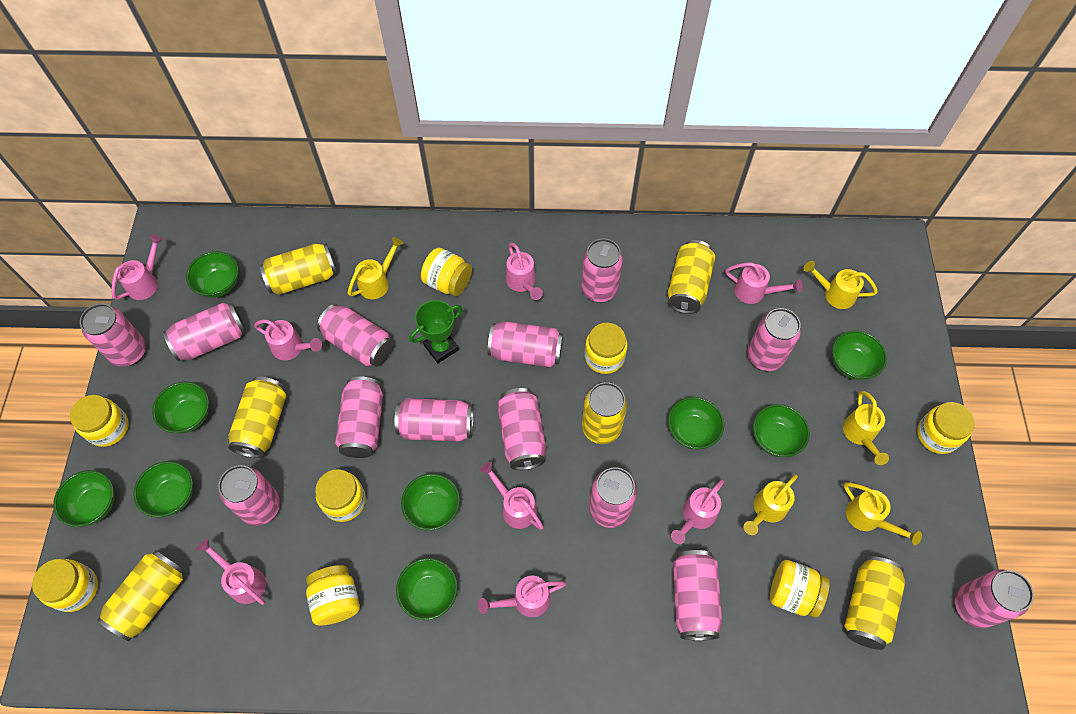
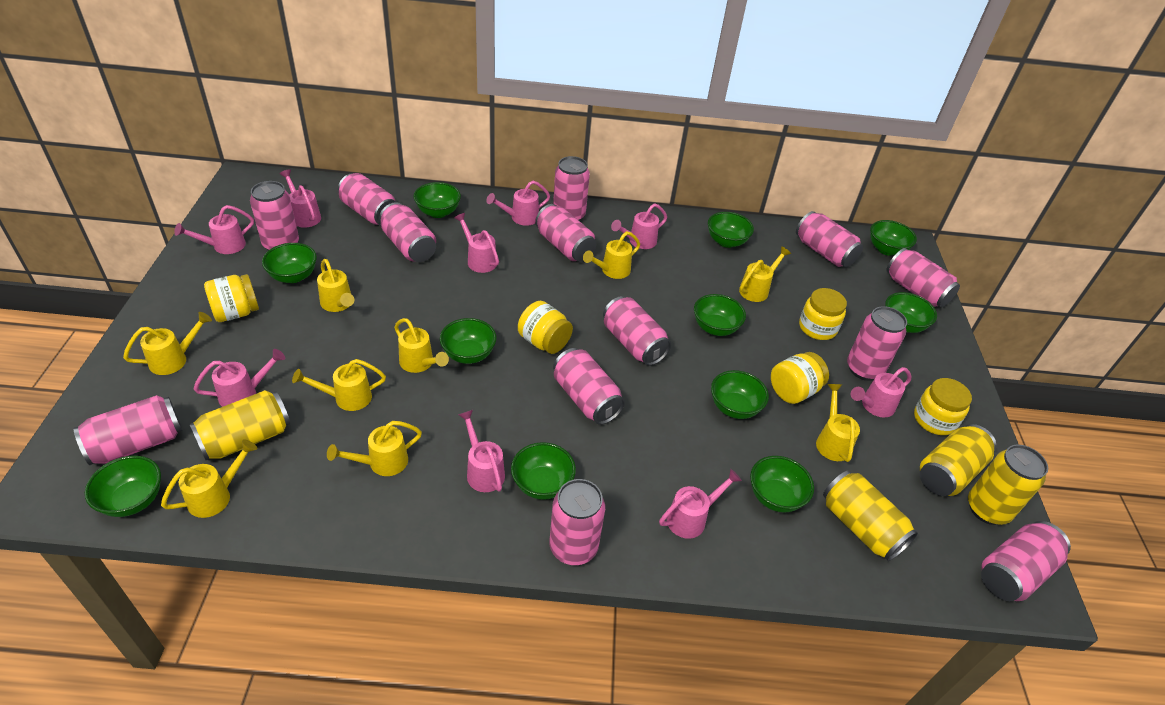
green bowl: 9 -> 11
green trophy: 1 -> 0
pink watering can: 8 -> 9
yellow can: 6 -> 4
yellow jar: 8 -> 5
yellow watering can: 5 -> 9

